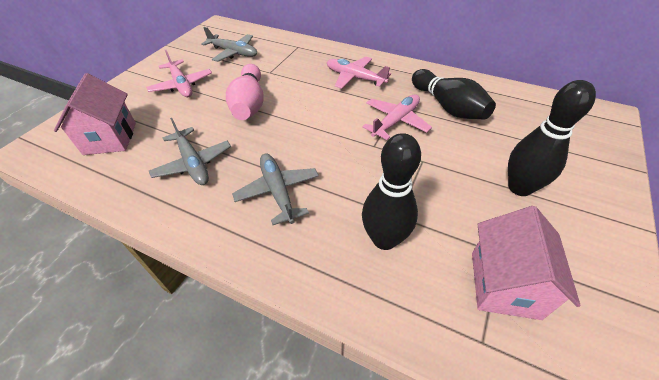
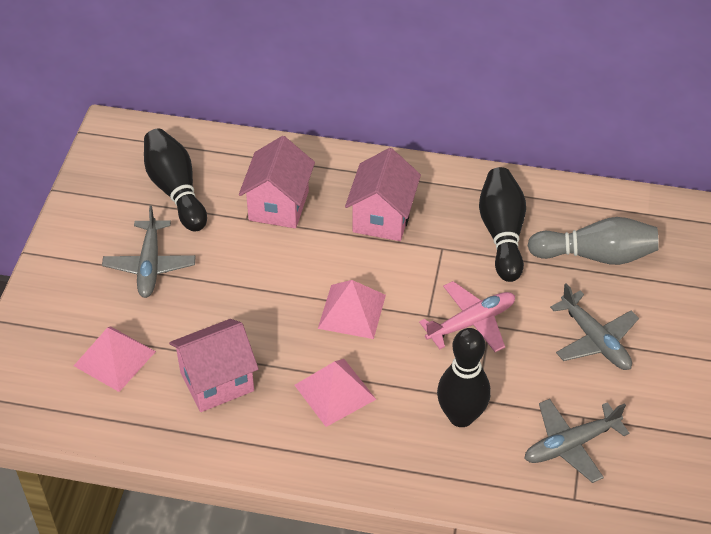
grey bowling pin: 0 -> 1
pink bowling pin: 1 -> 0
pink house: 2 -> 3
pink plane: 3 -> 1
pink pyramid: 0 -> 3

